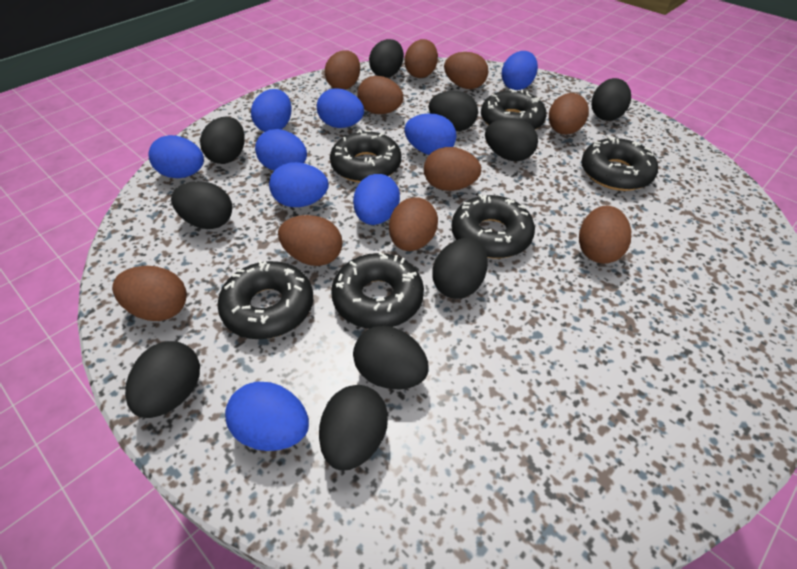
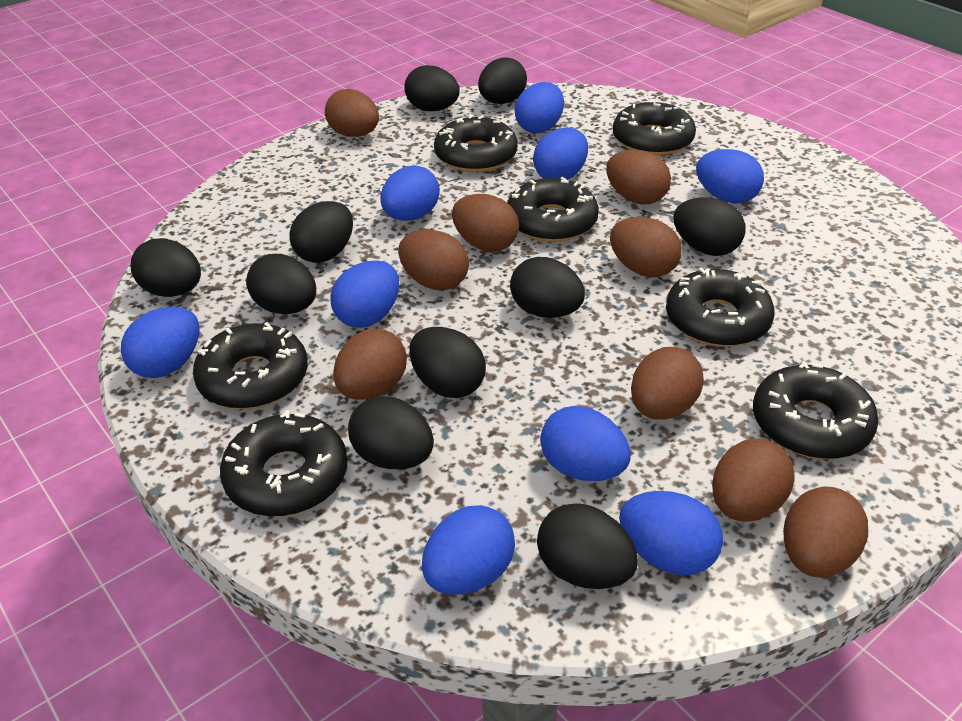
black donut: 6 -> 7
brown egg: 10 -> 9

